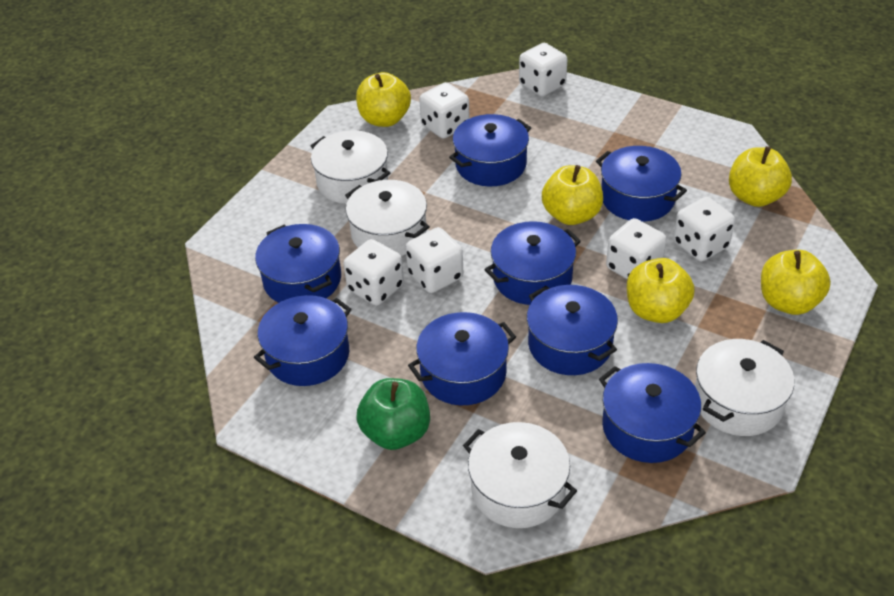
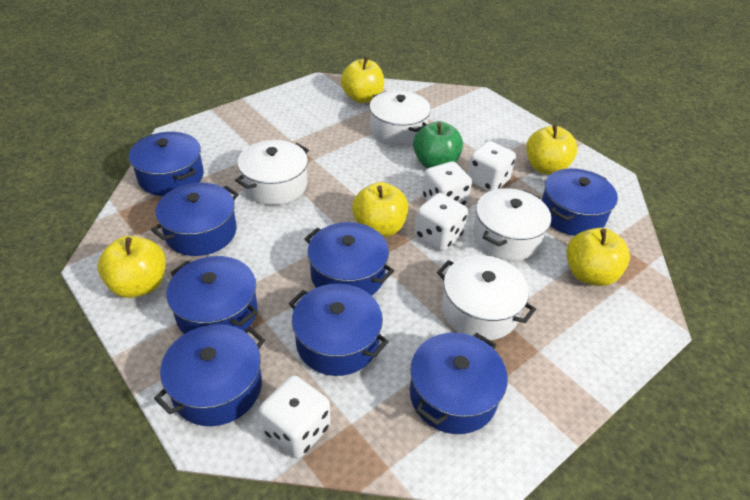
white dice: 6 -> 4

